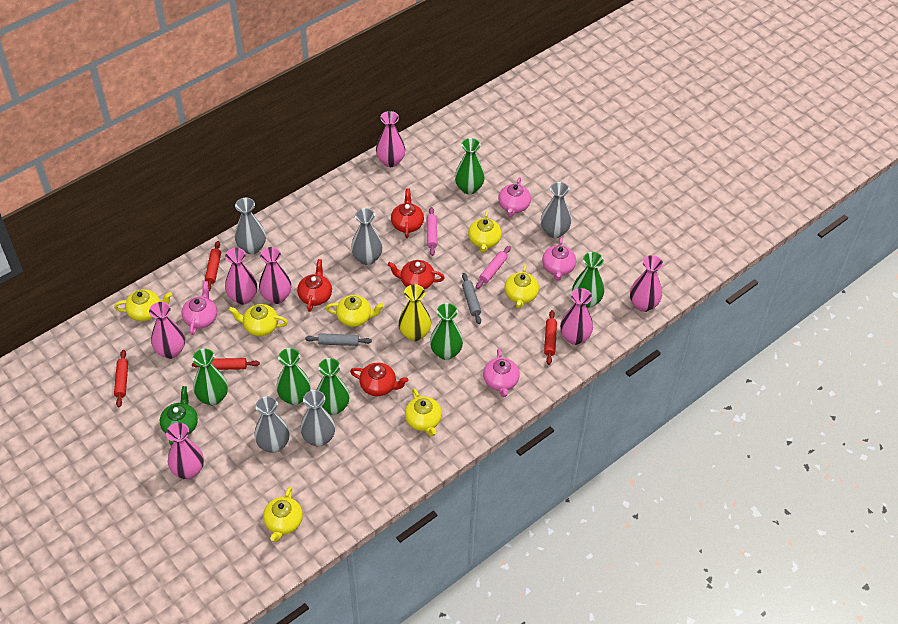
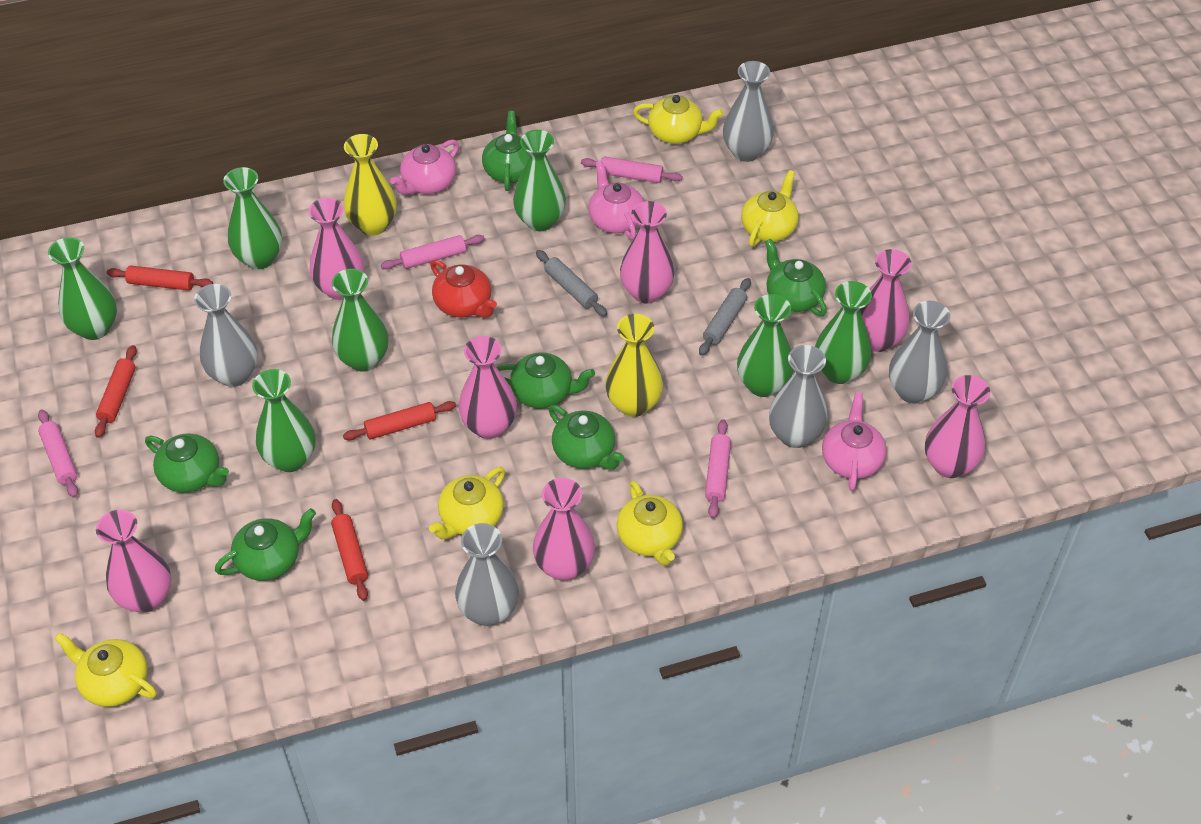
green teapot: 1 -> 6
green vase: 6 -> 7
pink rolling pin: 2 -> 4
pink teapot: 4 -> 3
red teapot: 4 -> 1
yellow teapot: 7 -> 5
yellow vase: 1 -> 2

